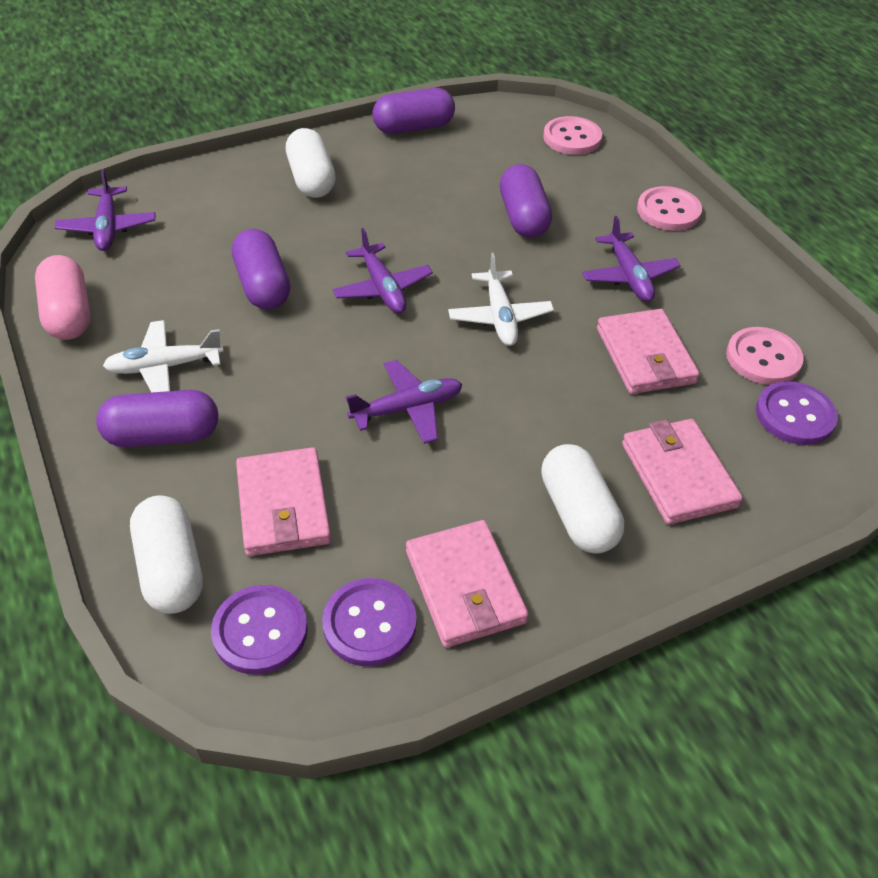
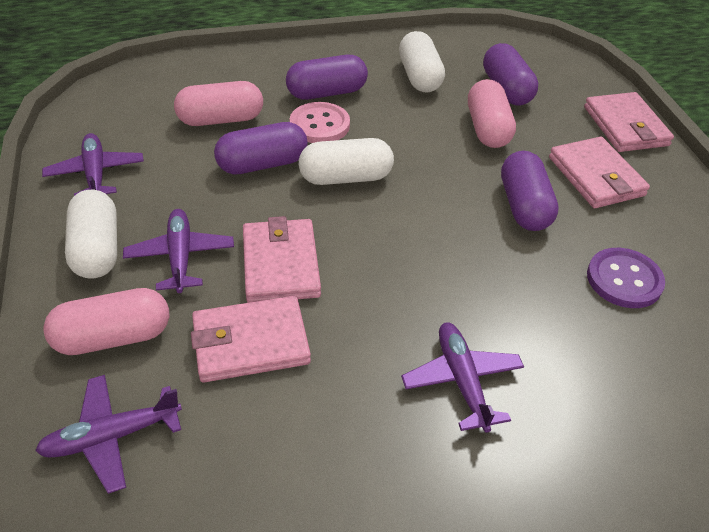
pink button: 3 -> 1
pink capsule: 1 -> 3
purple button: 3 -> 1
white plane: 2 -> 0

